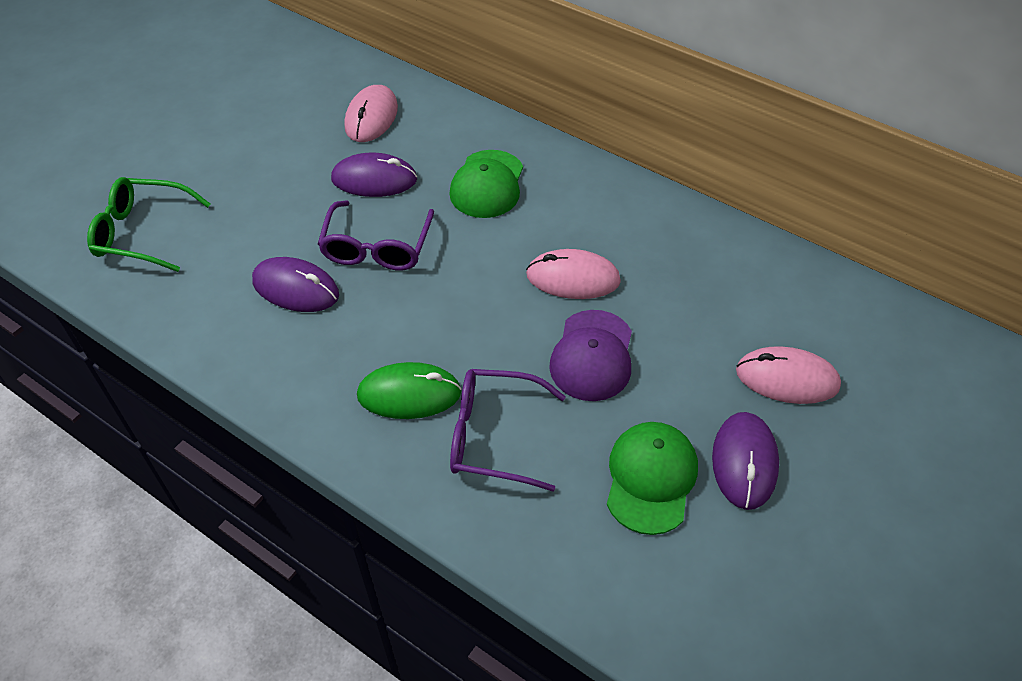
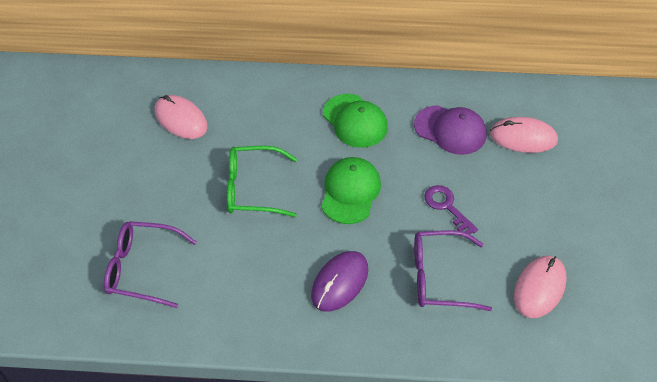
green mouse: 1 -> 0
purple key: 0 -> 1
purple mouse: 3 -> 1

